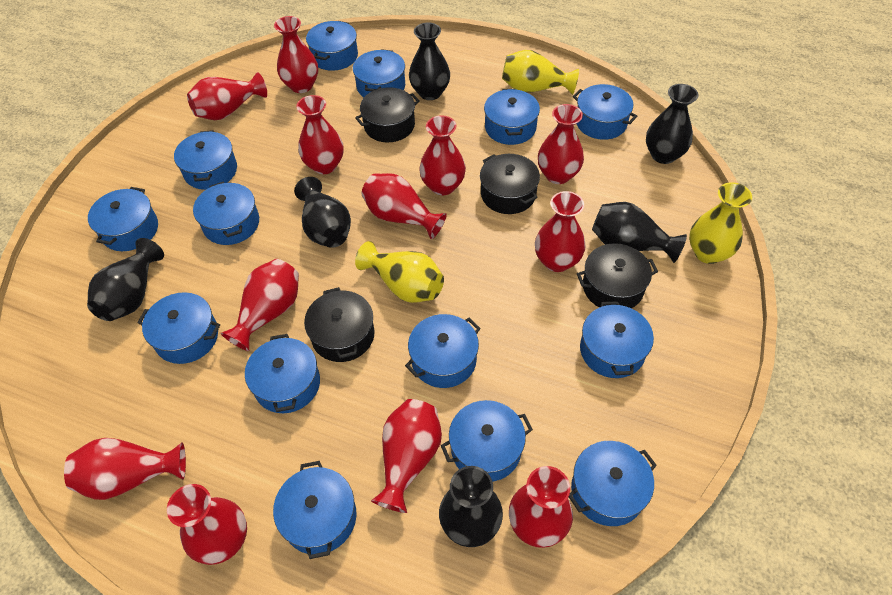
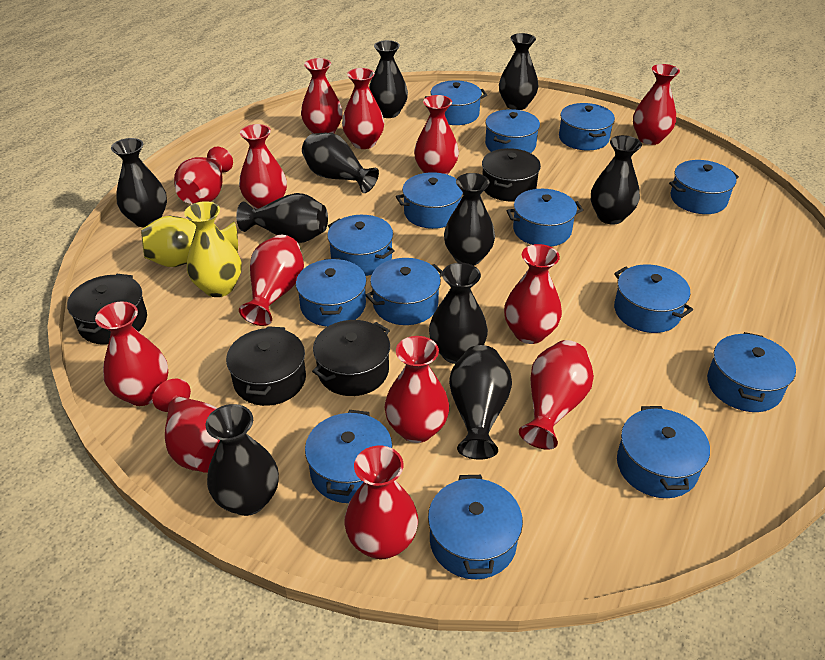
black vase: 6 -> 10
red vase: 12 -> 13
yellow vase: 3 -> 2

